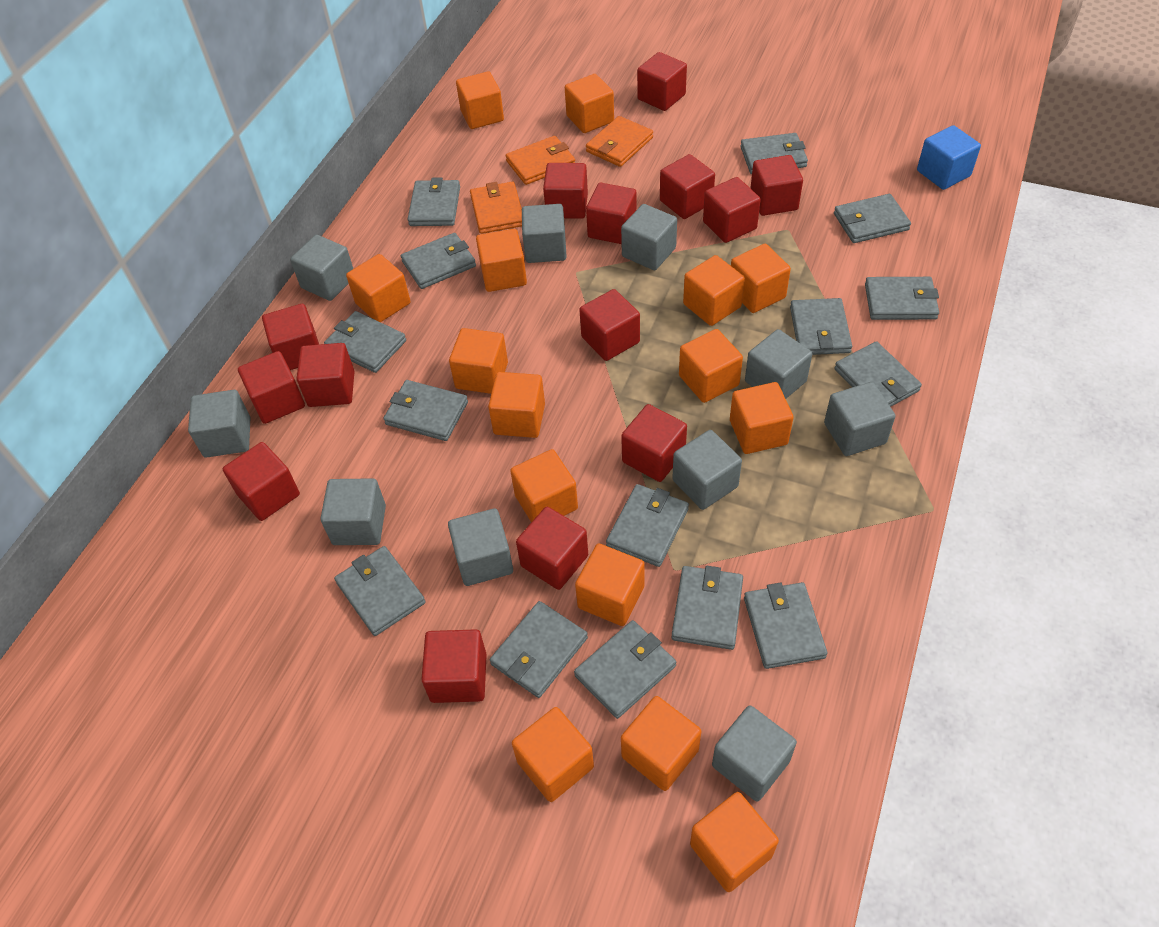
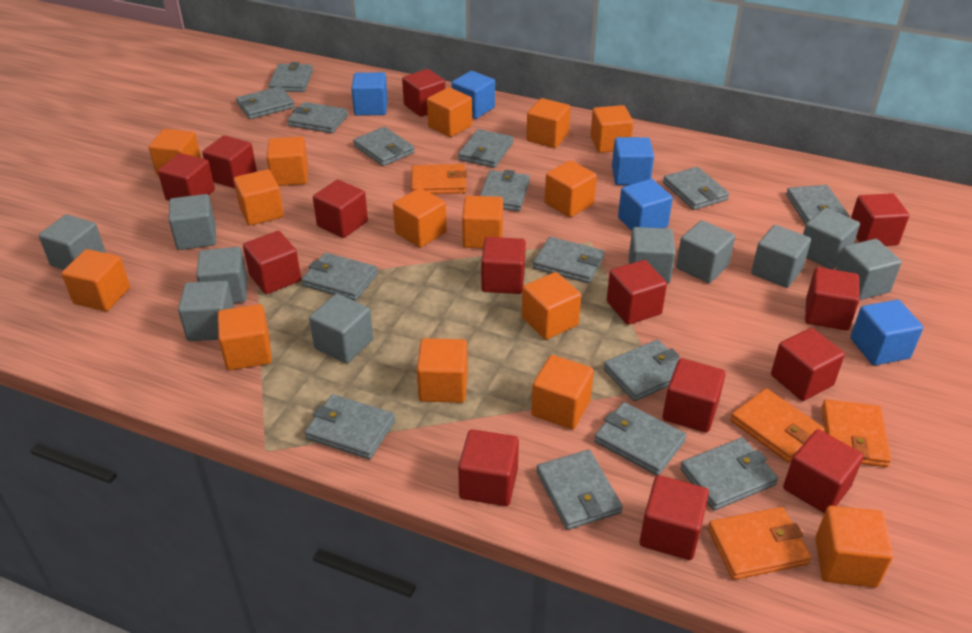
blue cube: 1 -> 5
orange wallet: 3 -> 4

